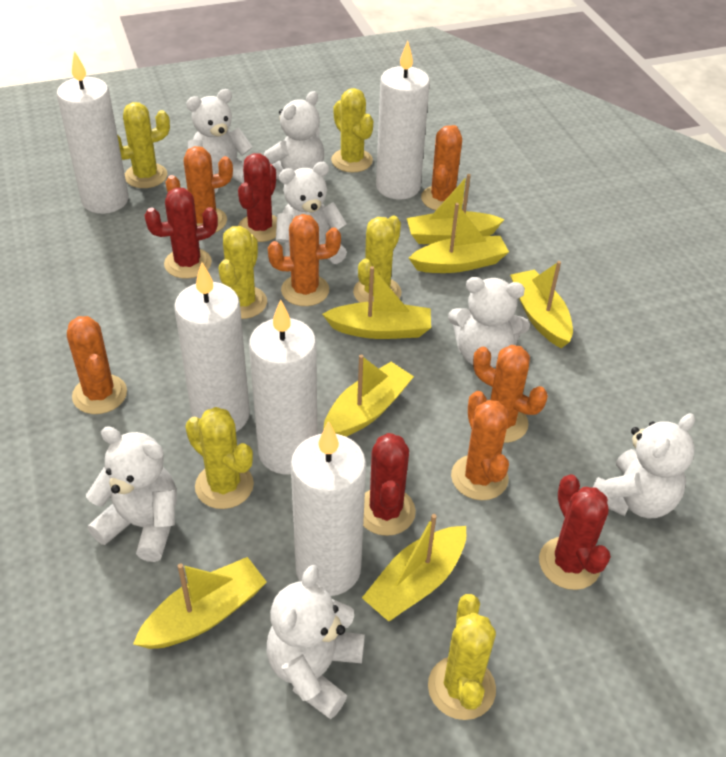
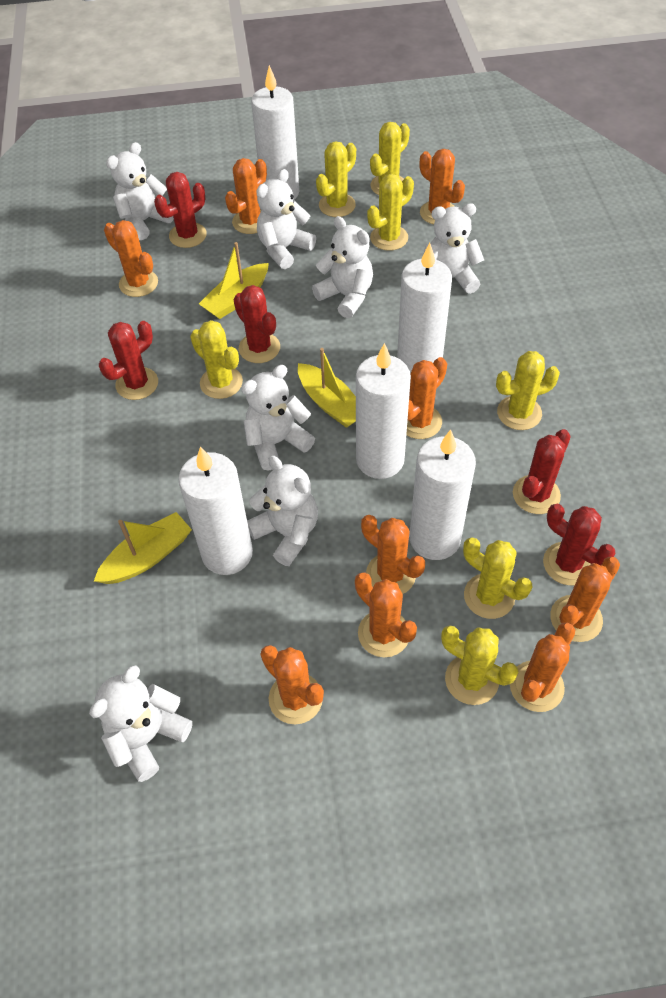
orange cactus: 6 -> 9
red cactus: 4 -> 5
yellow boat: 7 -> 3
yellow cactus: 6 -> 7

